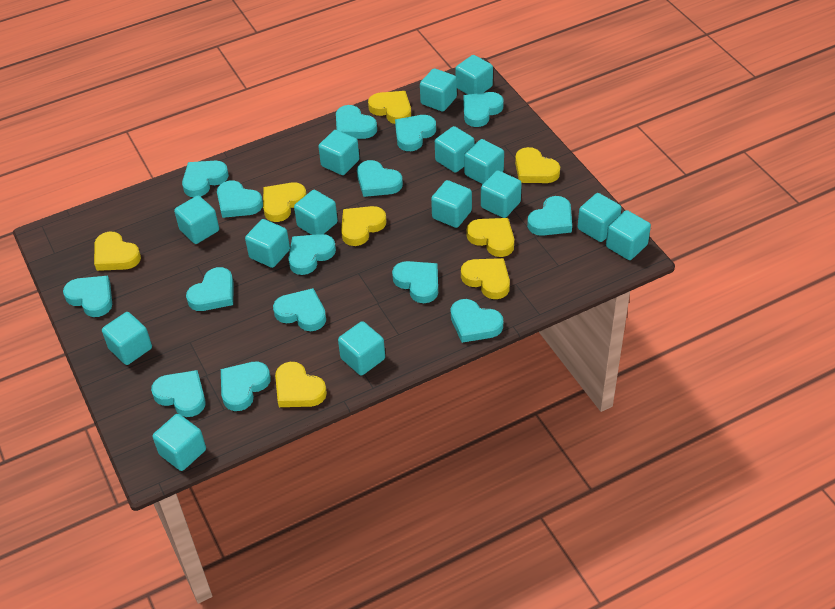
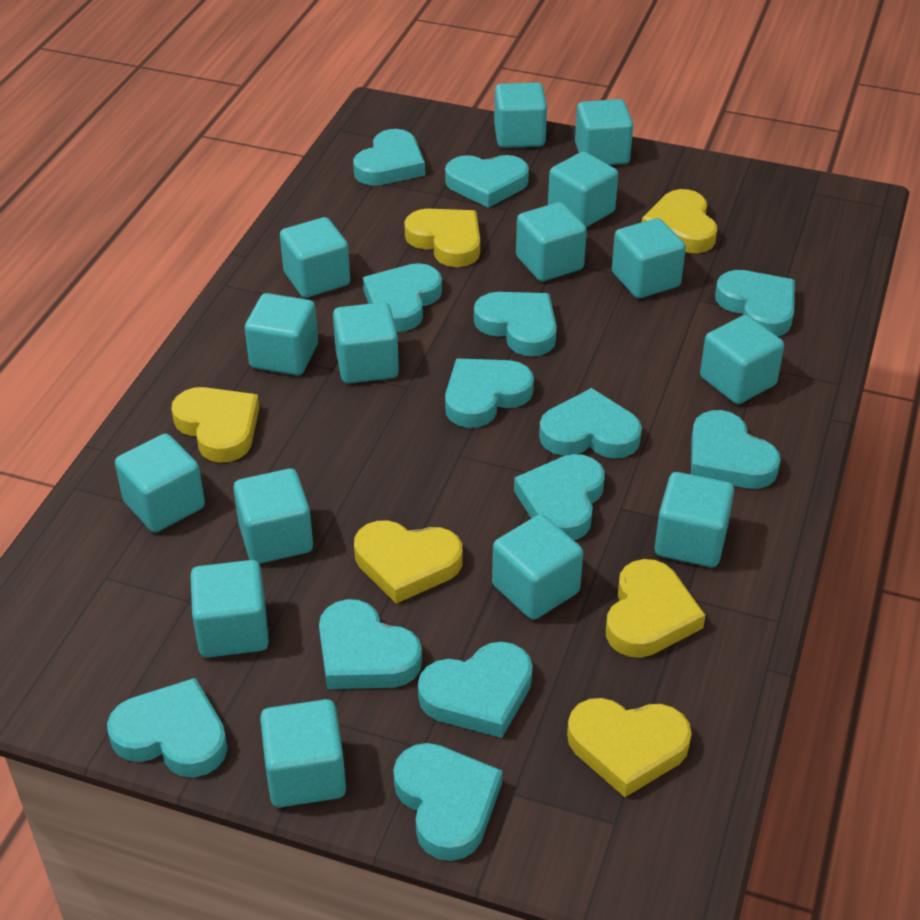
turquoise heart: 15 -> 13
yellow heart: 8 -> 6

